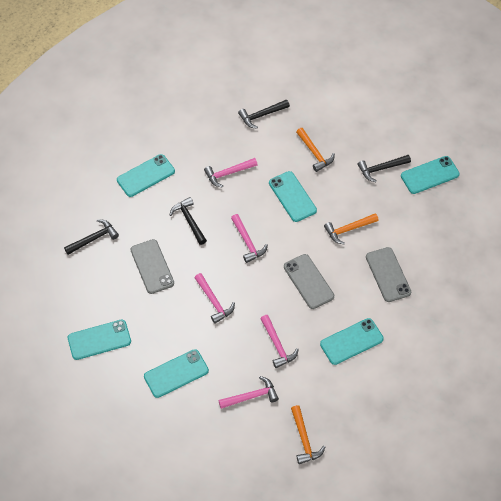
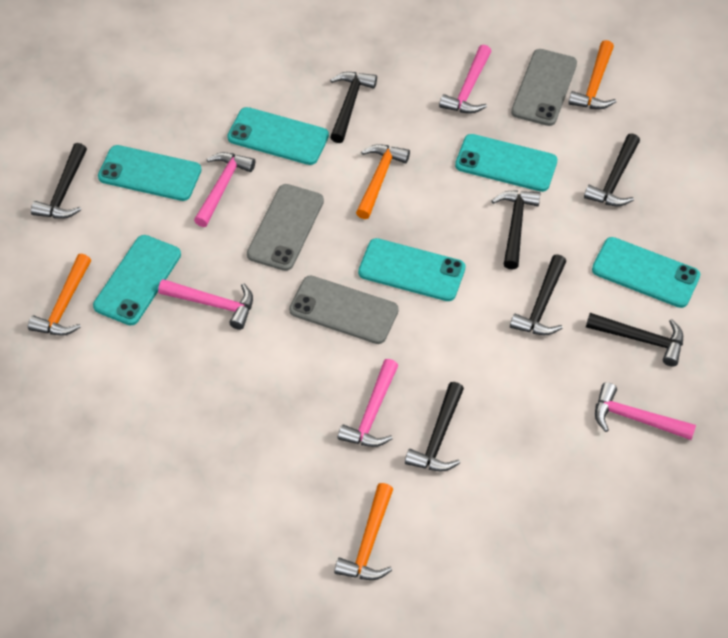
black hammer: 4 -> 7
orange hammer: 3 -> 4

